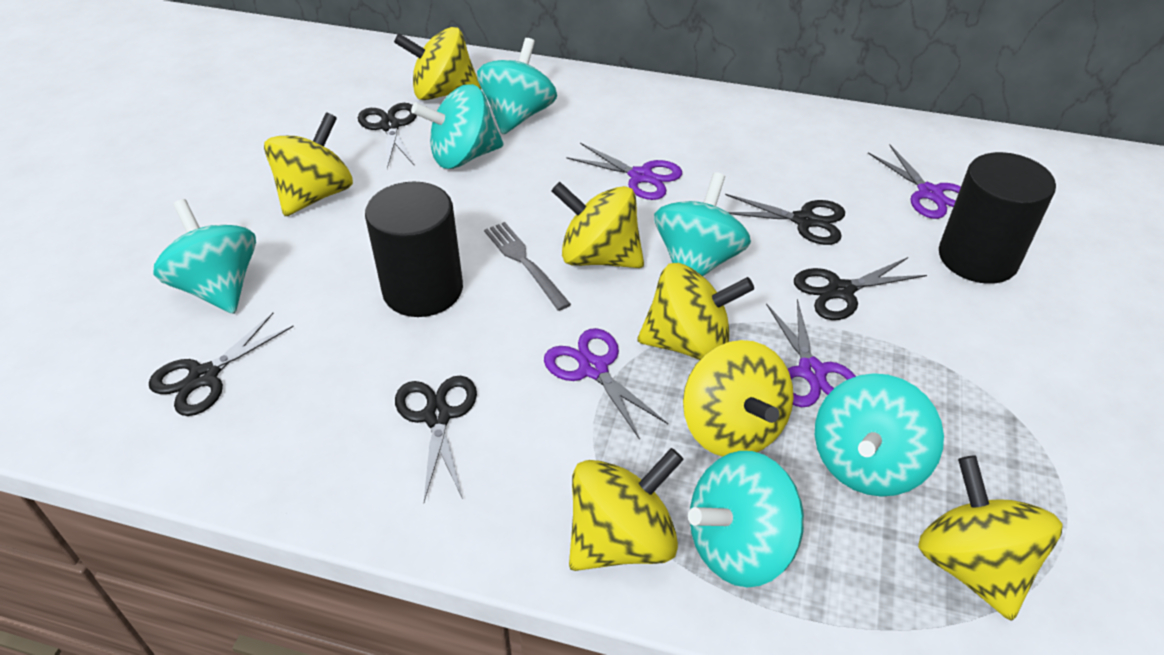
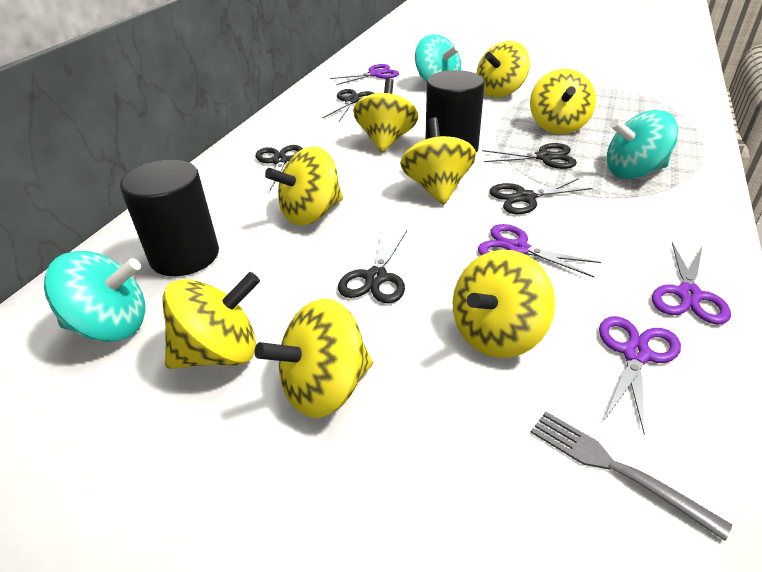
turquoise spinning top: 6 -> 3
yellow spinning top: 7 -> 8

